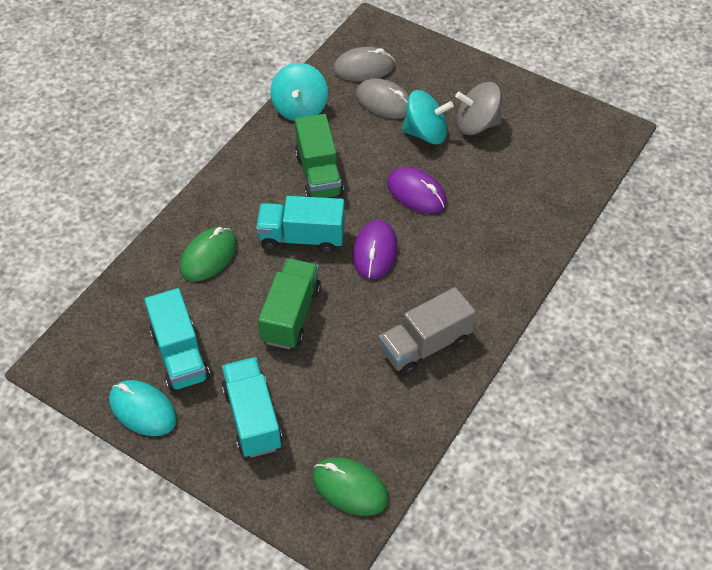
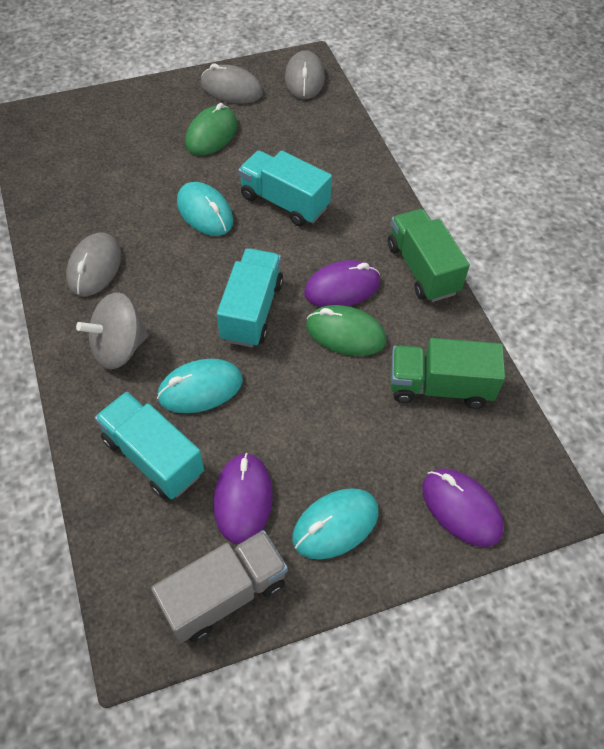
grey mouse: 2 -> 3
purple mouse: 2 -> 3
turquoise mouse: 1 -> 3
turquoise spinning top: 2 -> 0

